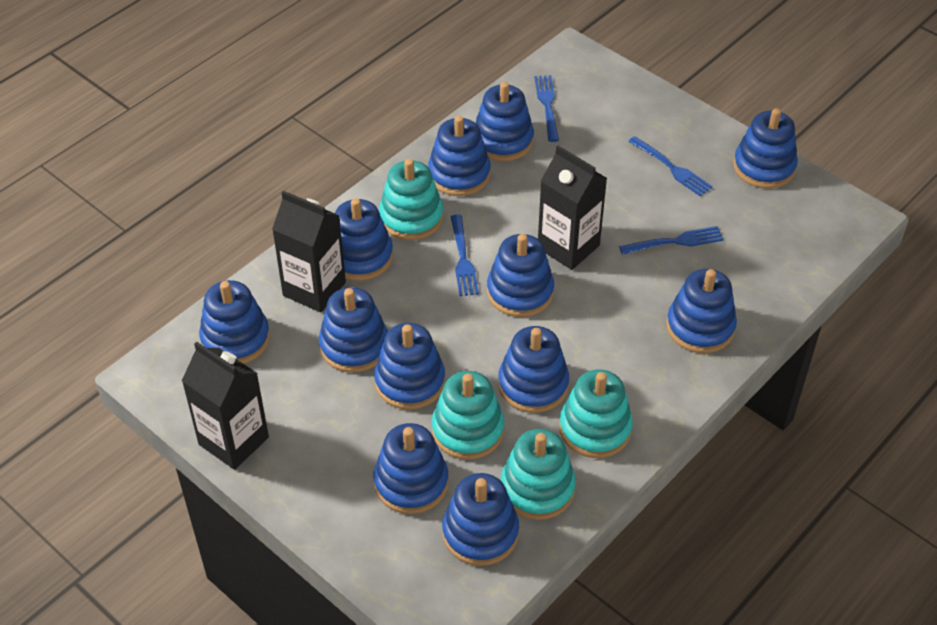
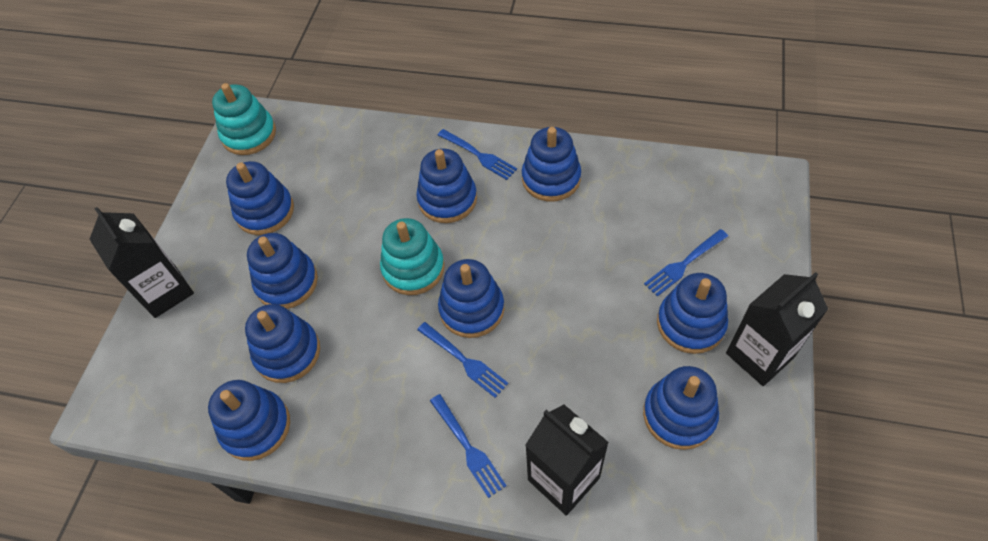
blue stacking toy: 12 -> 9
turquoise stacking toy: 4 -> 2

